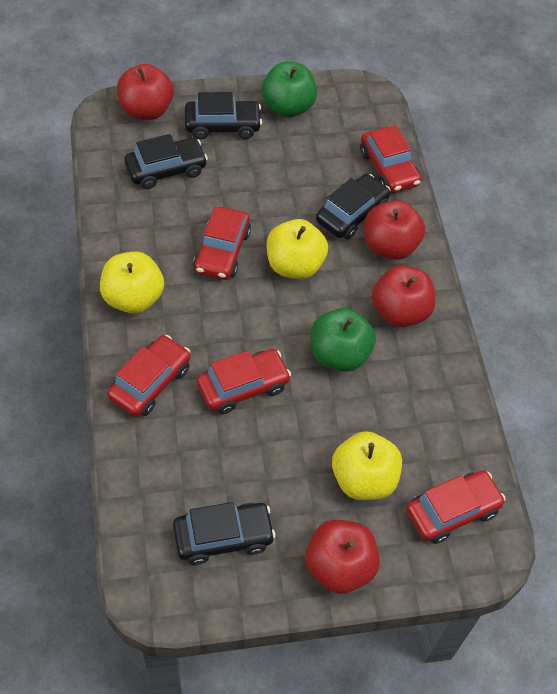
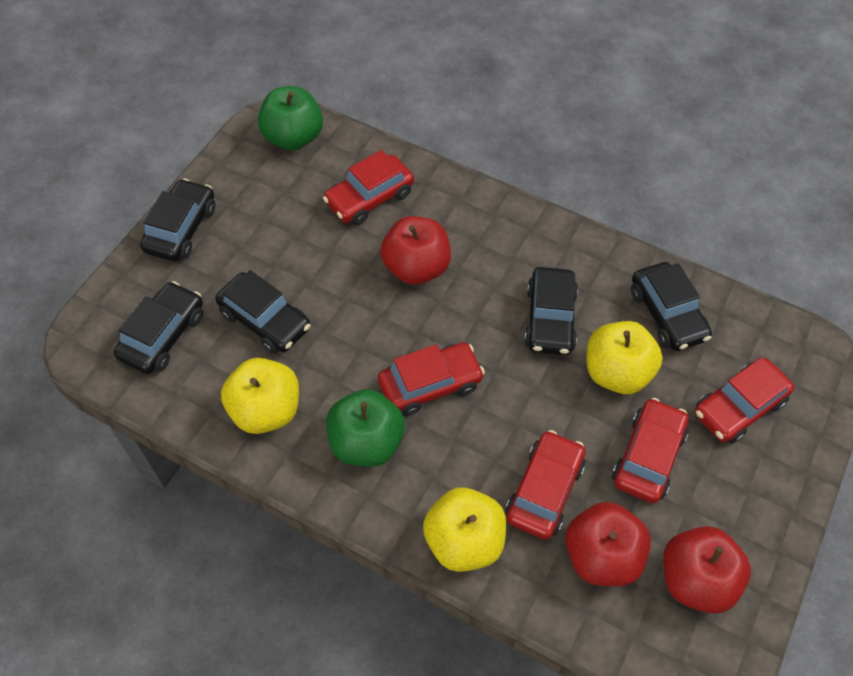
black car: 4 -> 5
red apple: 4 -> 3

